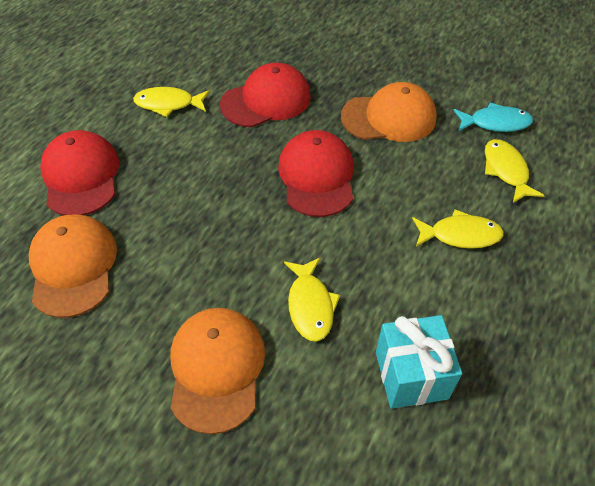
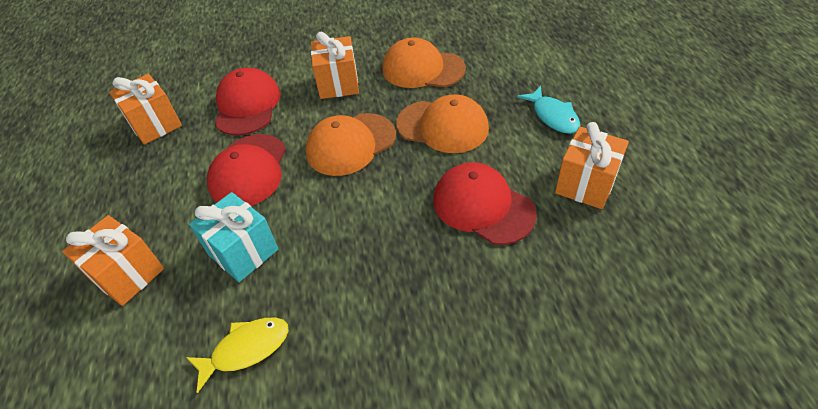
orange gift: 0 -> 4
yellow fish: 4 -> 1

